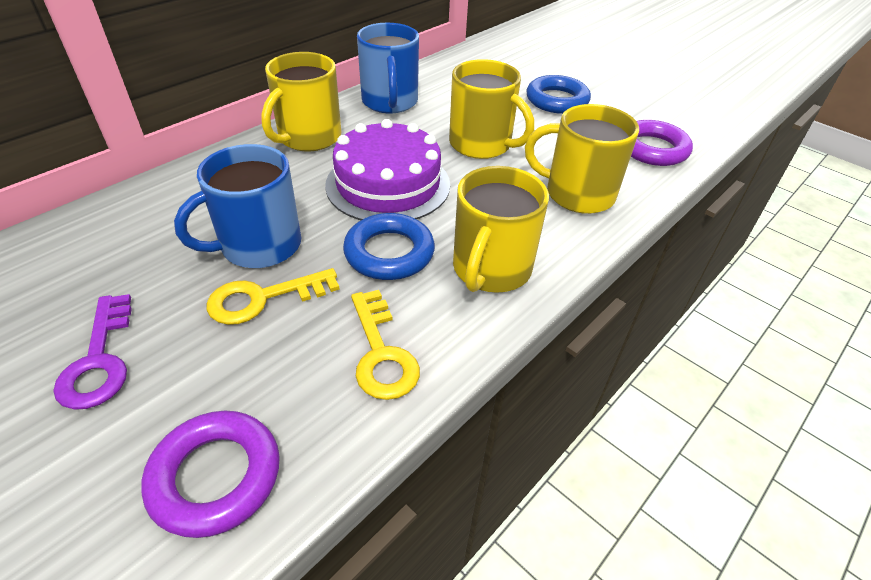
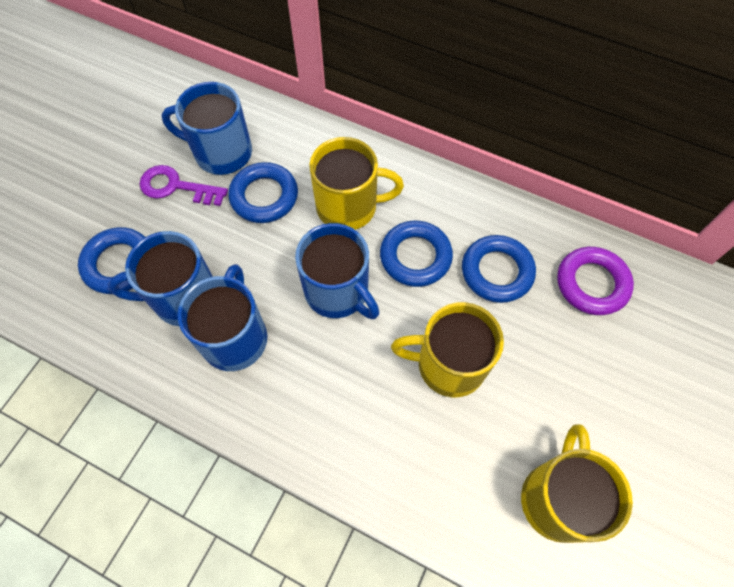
blue mug: 2 -> 4
blue ring: 2 -> 4
purple cake: 1 -> 0
purple ring: 2 -> 1
yellow key: 2 -> 0
yellow mug: 4 -> 3

